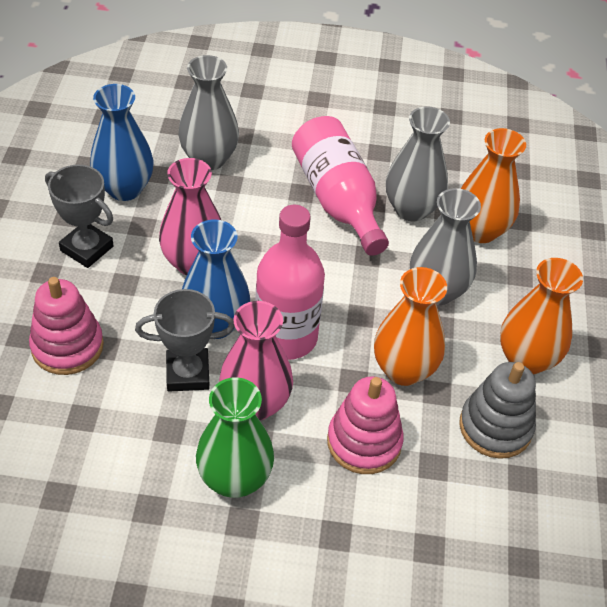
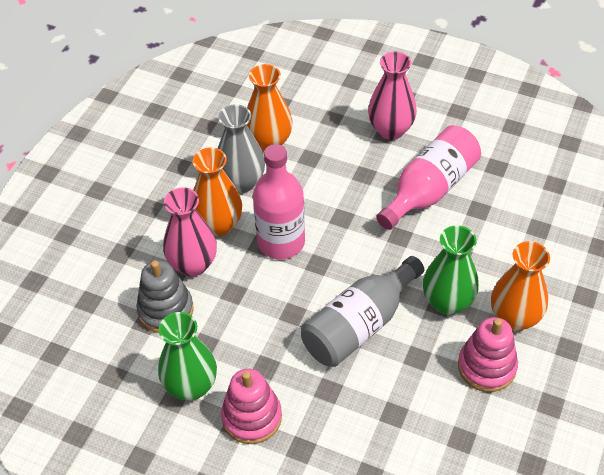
blue vase: 2 -> 0
green vase: 1 -> 2
grey bottle: 0 -> 1
grey trophy: 2 -> 0
grey vase: 3 -> 1

